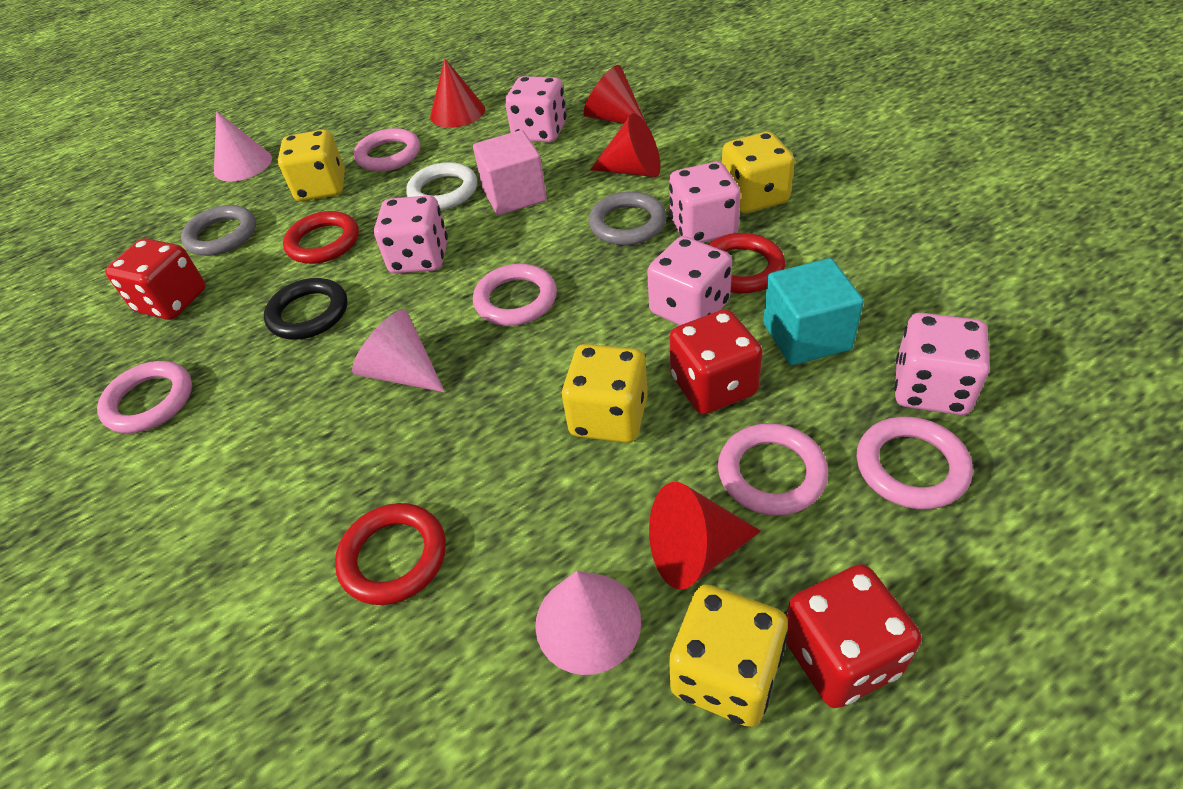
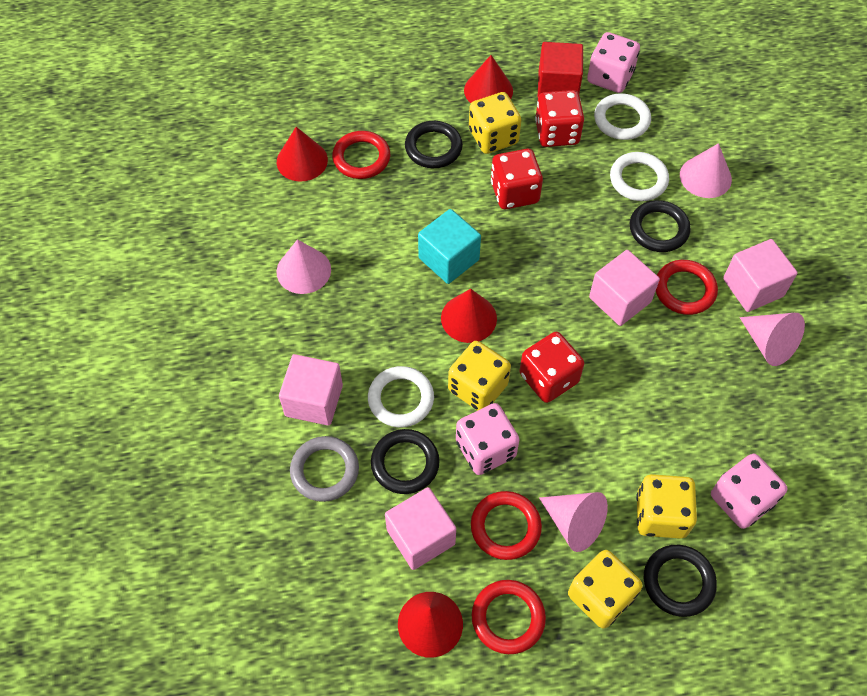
black ring: 1 -> 4
grey ring: 2 -> 1
pink cone: 3 -> 4
pink cube: 1 -> 4
pink dice: 5 -> 3
pink ring: 5 -> 0
red cube: 0 -> 1
red ring: 3 -> 4
white ring: 1 -> 3

